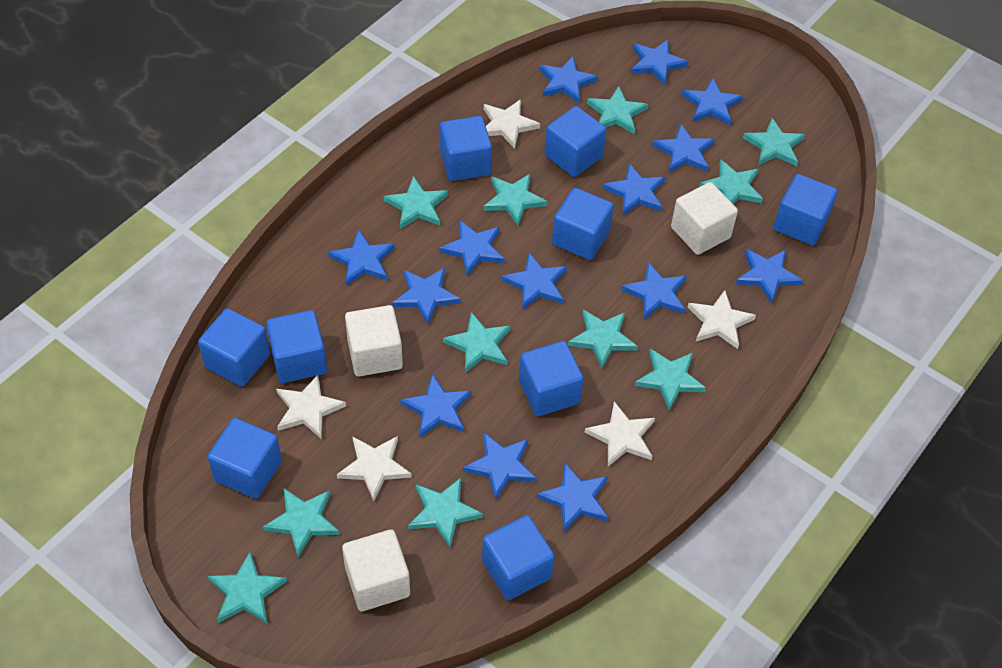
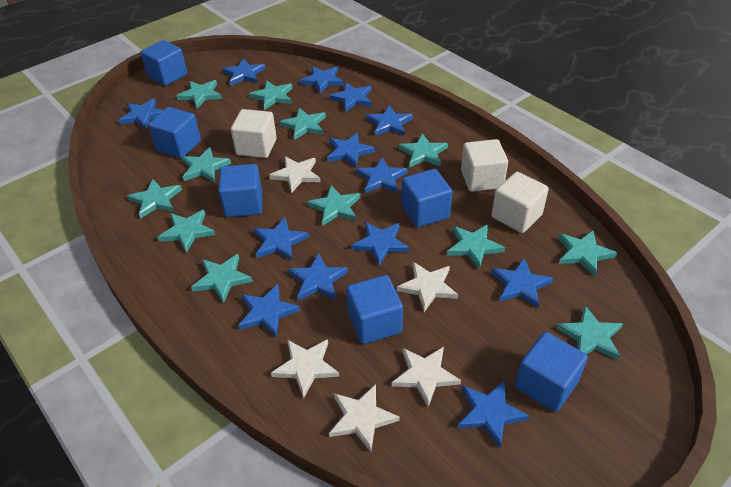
blue cube: 9 -> 6
blue star: 14 -> 13
turquoise star: 11 -> 12

